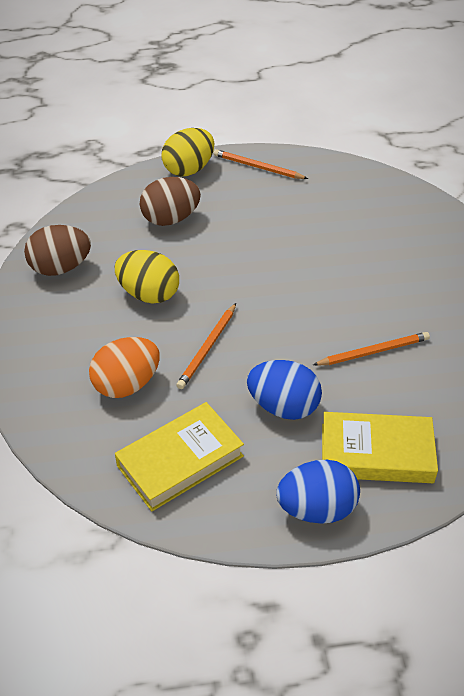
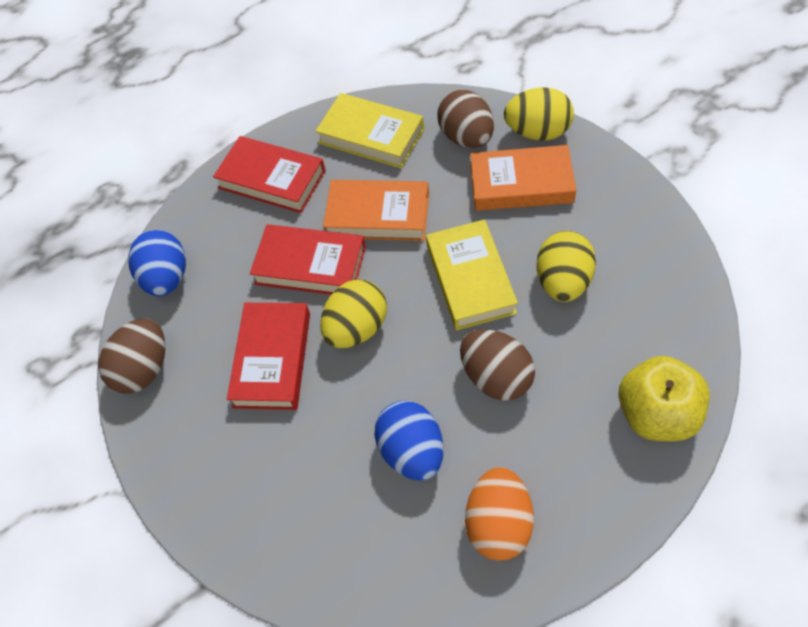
brown egg: 2 -> 3
orange book: 0 -> 2
orange pencil: 3 -> 0
red book: 0 -> 3
yellow apple: 0 -> 1
yellow egg: 2 -> 3

